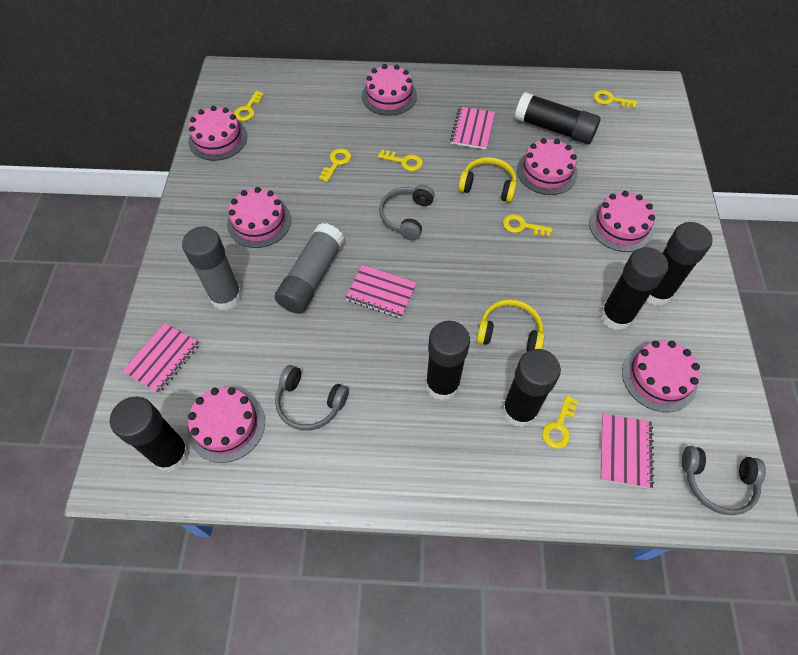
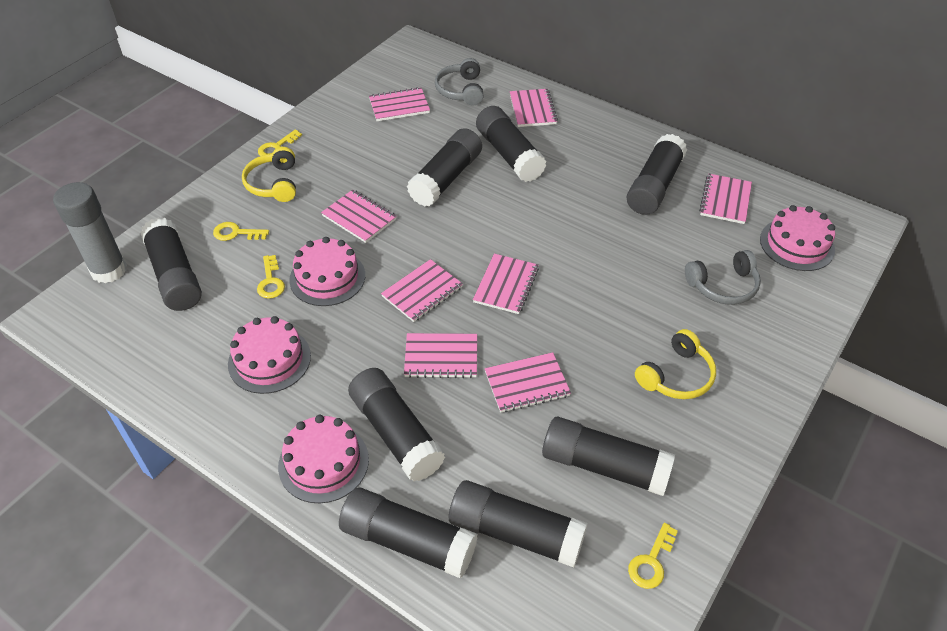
black glue stick: 6 -> 8
grey glue stick: 2 -> 1
grey headphones: 3 -> 2
pink cake: 7 -> 4
pink notebook: 4 -> 8
yellow key: 6 -> 4

